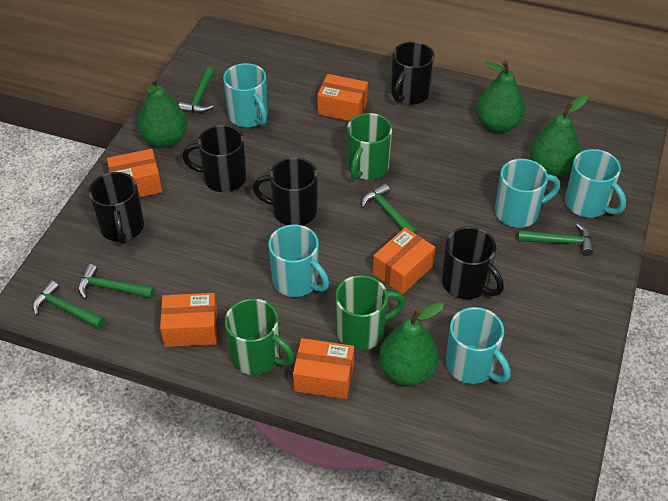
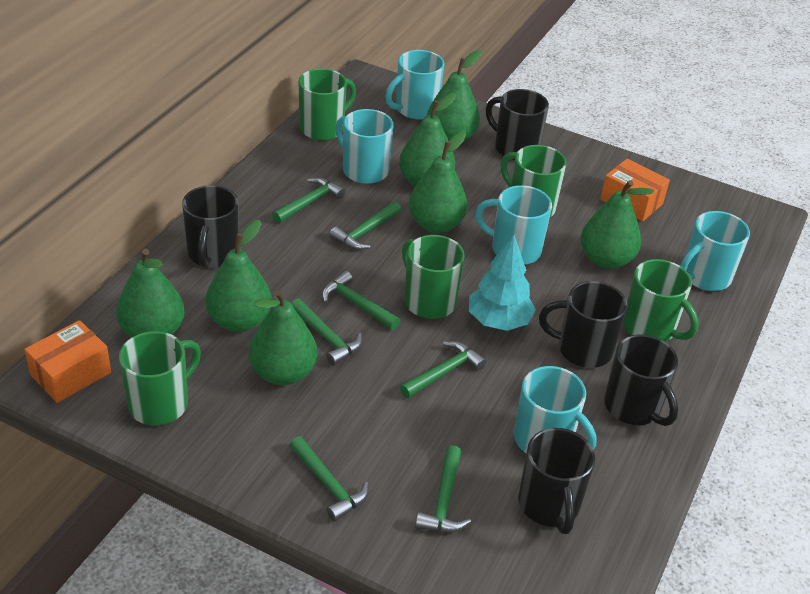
green hammer: 5 -> 7
green mug: 3 -> 5
green pear: 4 -> 7
orange box: 5 -> 2
turquoise tree: 0 -> 1

